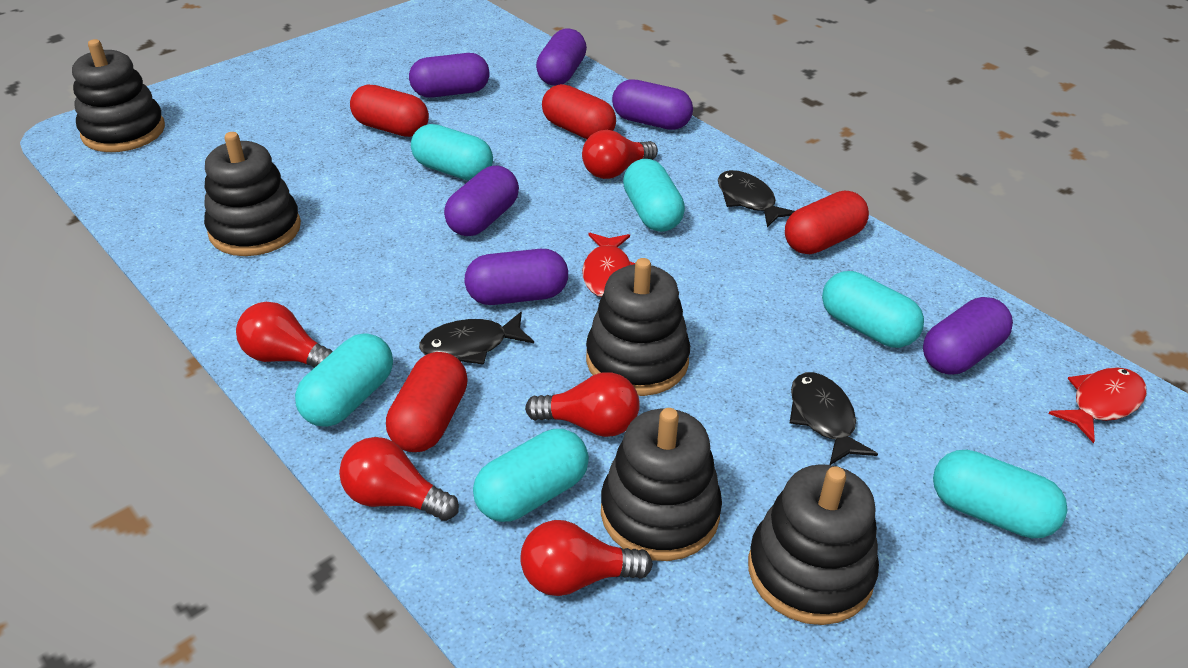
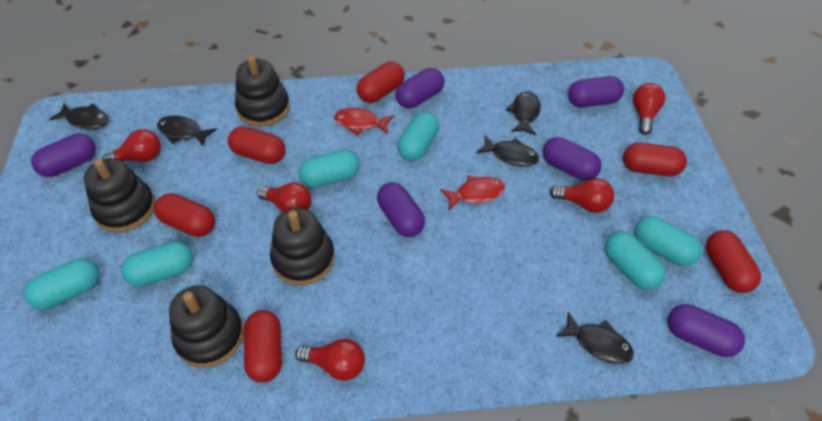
black fish: 3 -> 5
black stacking toy: 5 -> 4
red capsule: 4 -> 6

